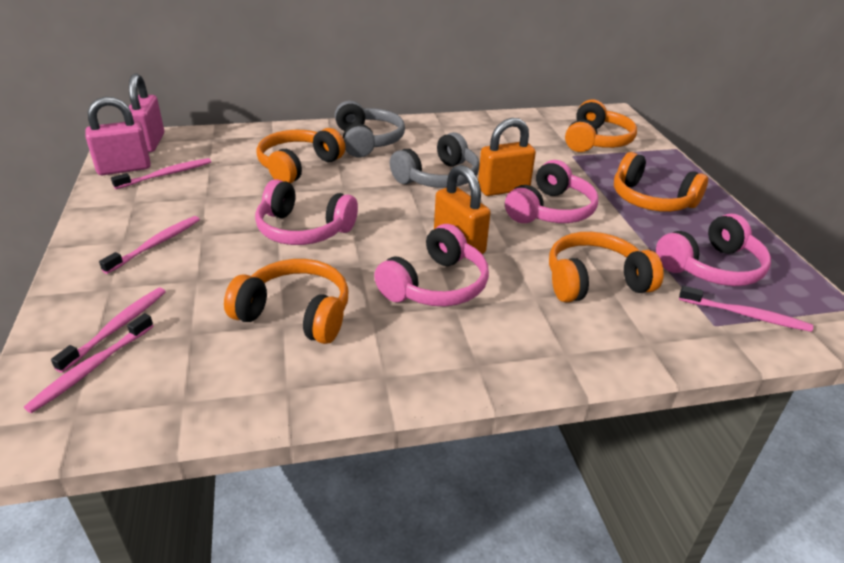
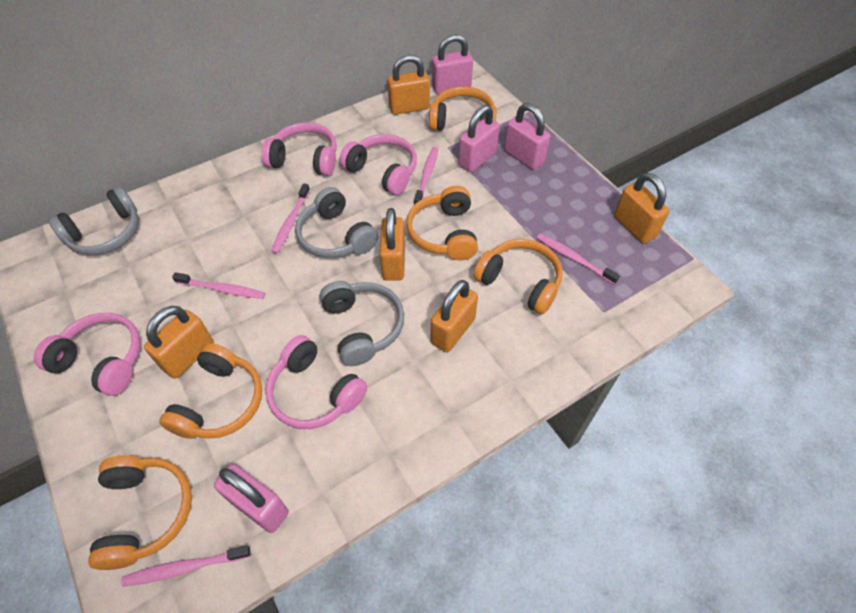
grey headphones: 2 -> 3
orange padlock: 2 -> 5
pink padlock: 2 -> 4

